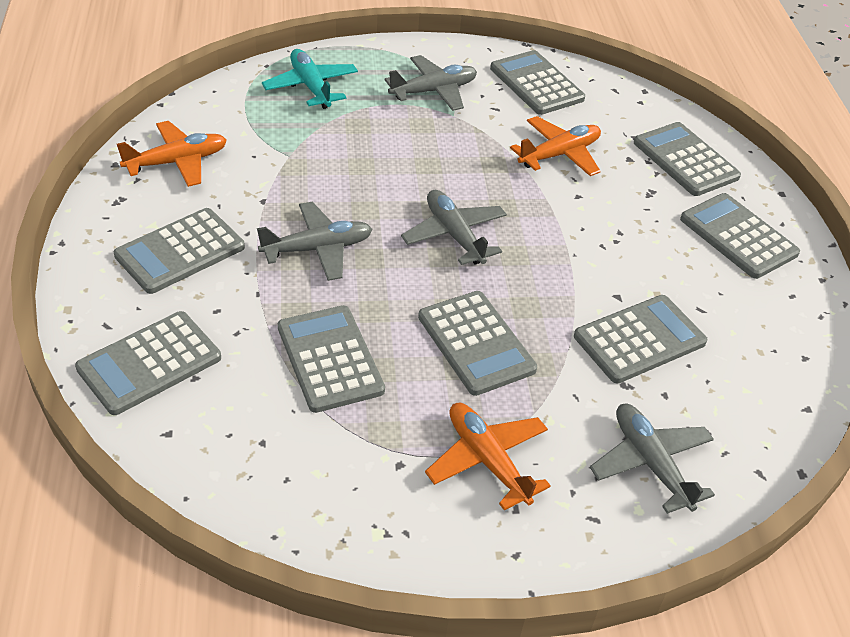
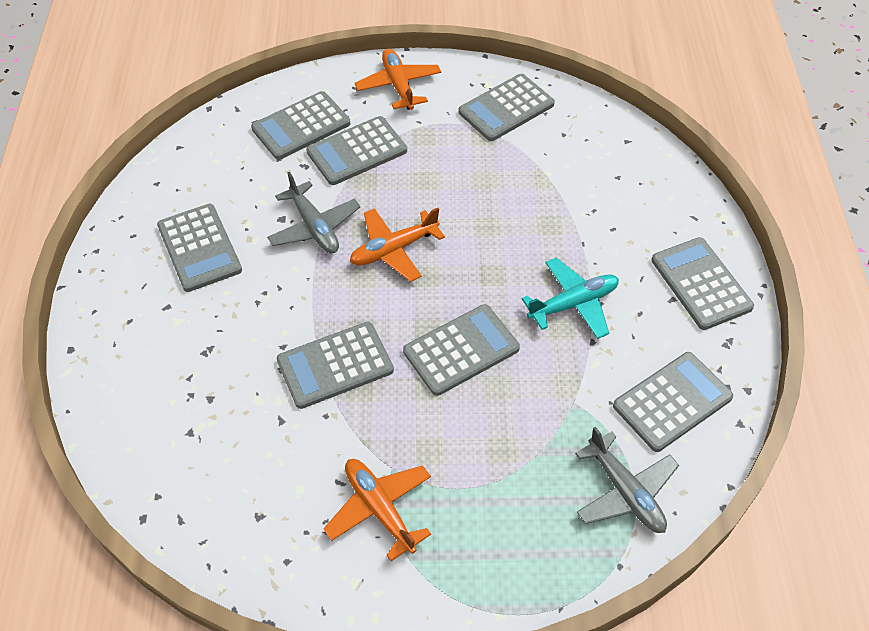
grey plane: 4 -> 2

